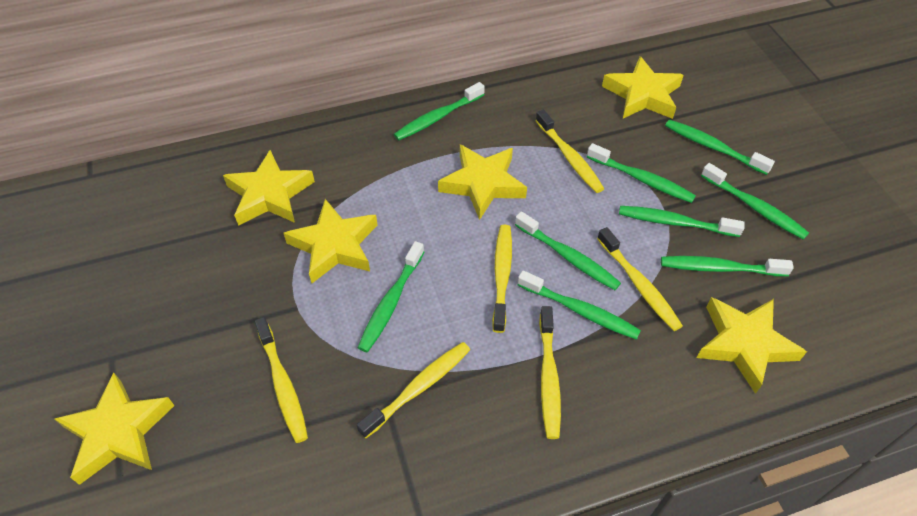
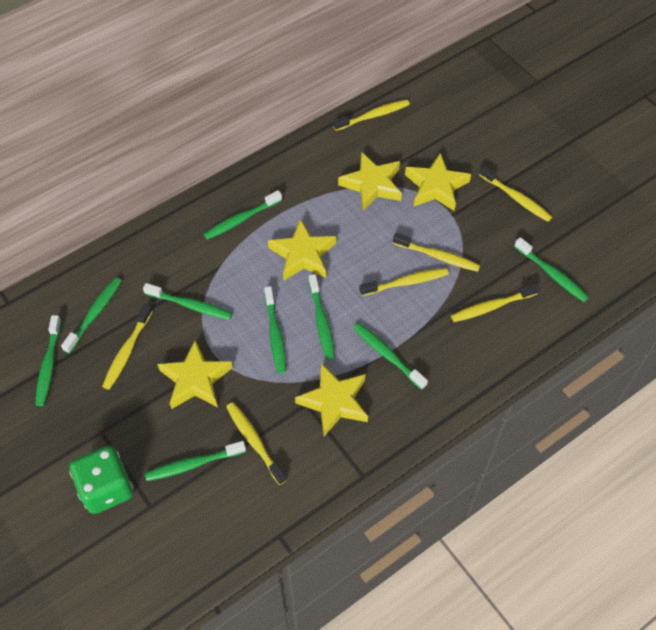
green dice: 0 -> 1
yellow star: 6 -> 5
yellow toothbrush: 6 -> 7

